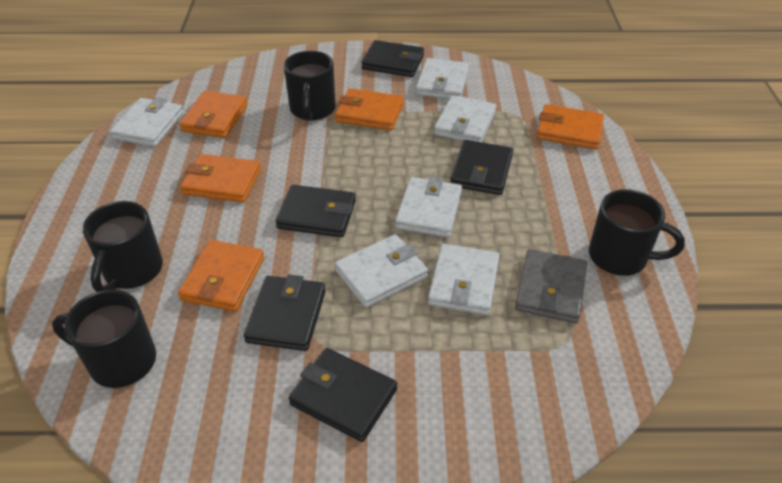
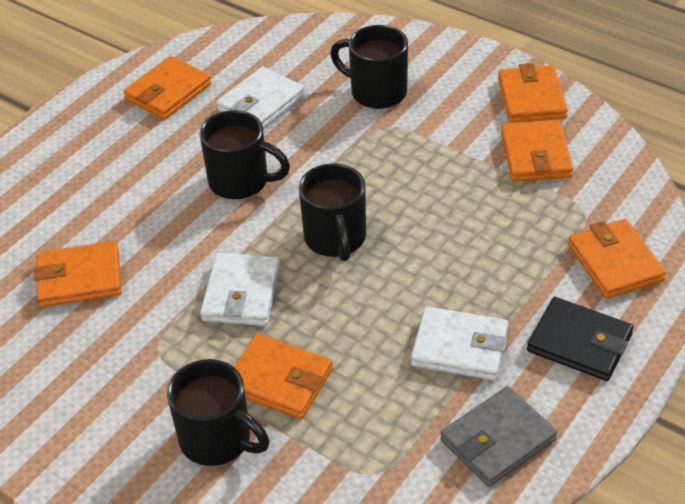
black wallet: 5 -> 1
orange wallet: 5 -> 6
white wallet: 6 -> 3

